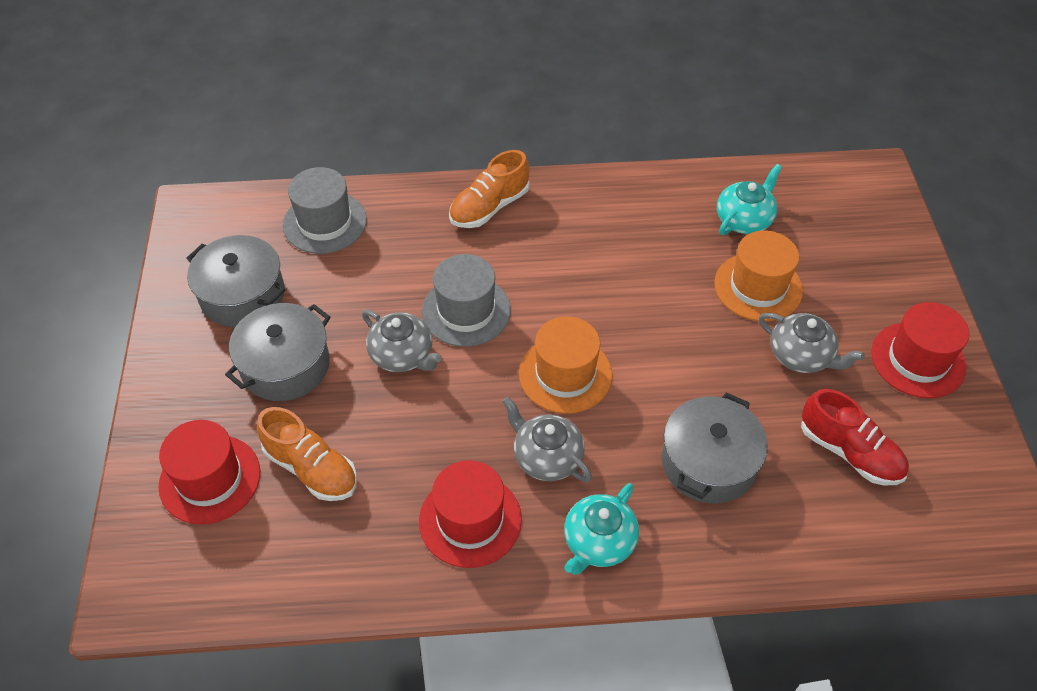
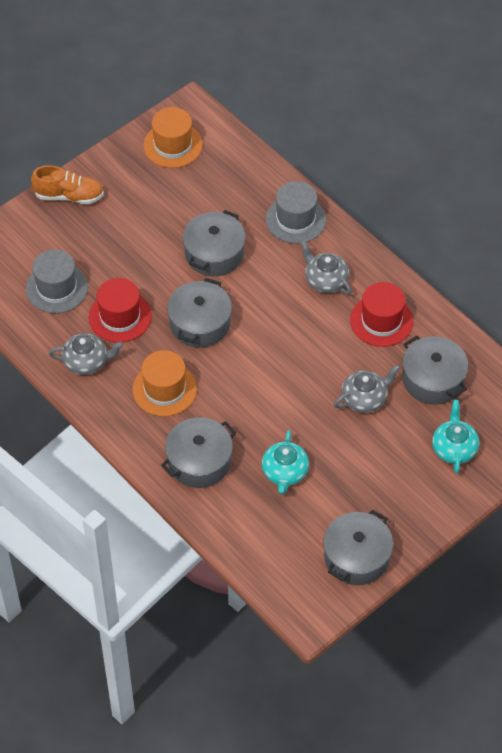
grey pot: 3 -> 5
orange shoe: 2 -> 1
red hat: 3 -> 2
red shoe: 1 -> 0

